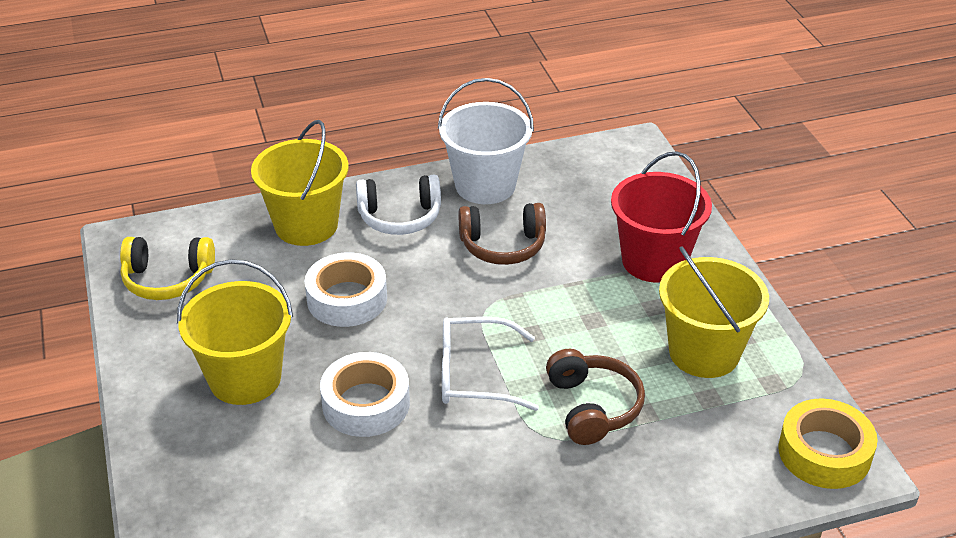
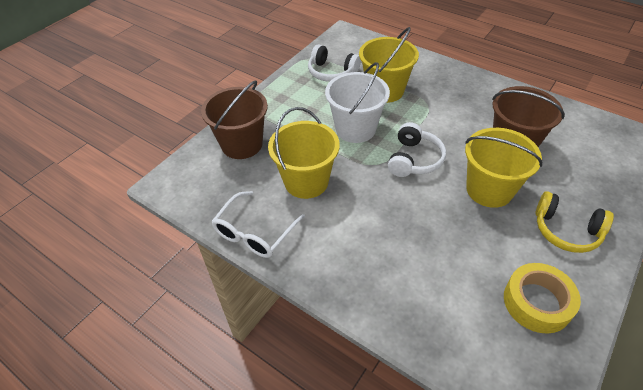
brown bucket: 0 -> 2
brown headphones: 2 -> 0
red bucket: 1 -> 0
white headphones: 1 -> 2
white tape: 2 -> 0

